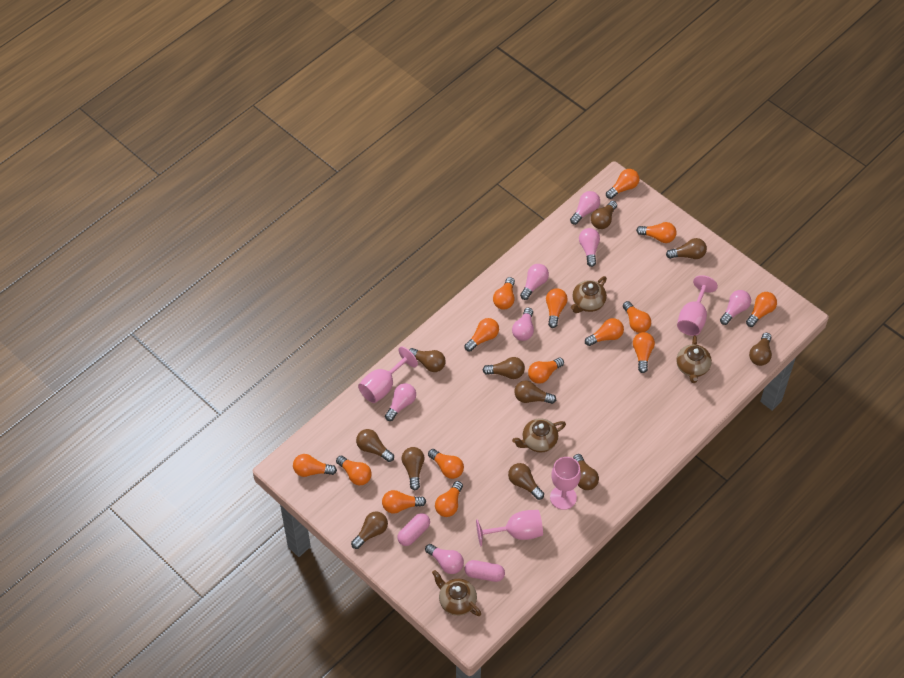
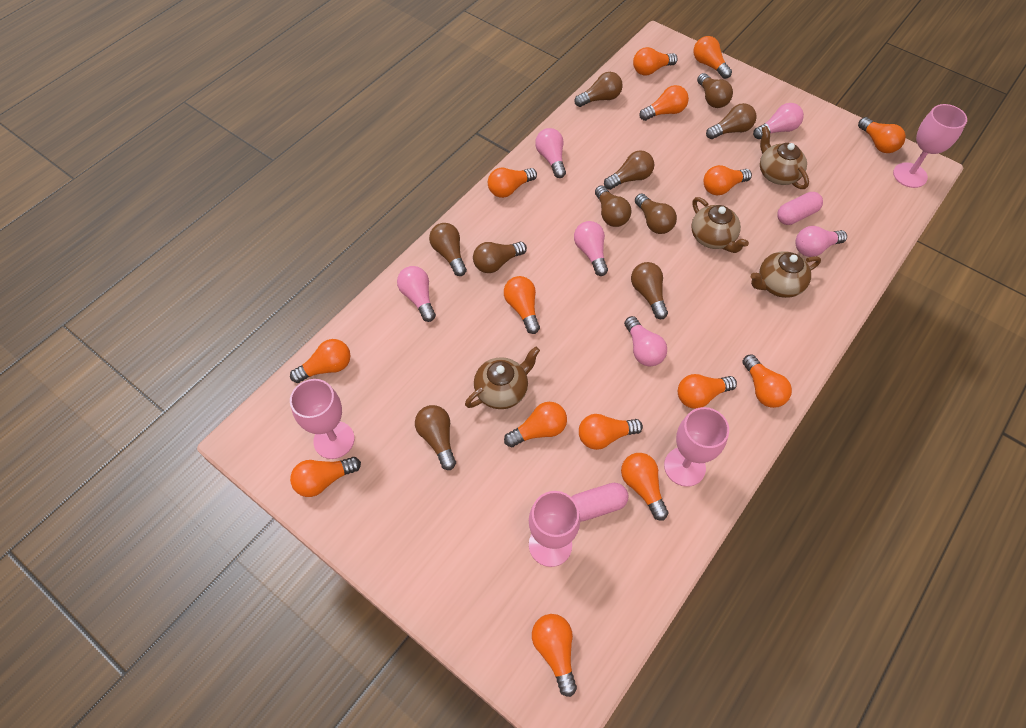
brown light bulb: 11 -> 10
pink light bulb: 7 -> 6

